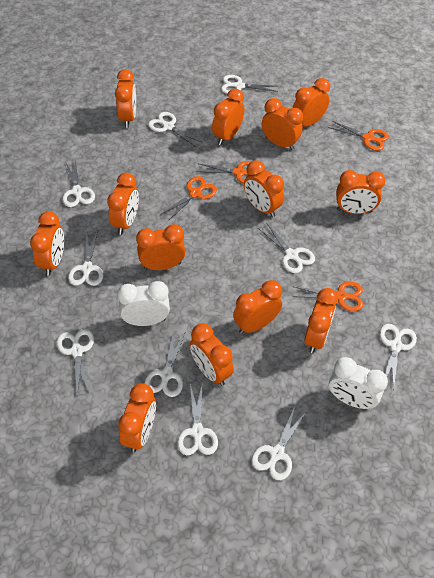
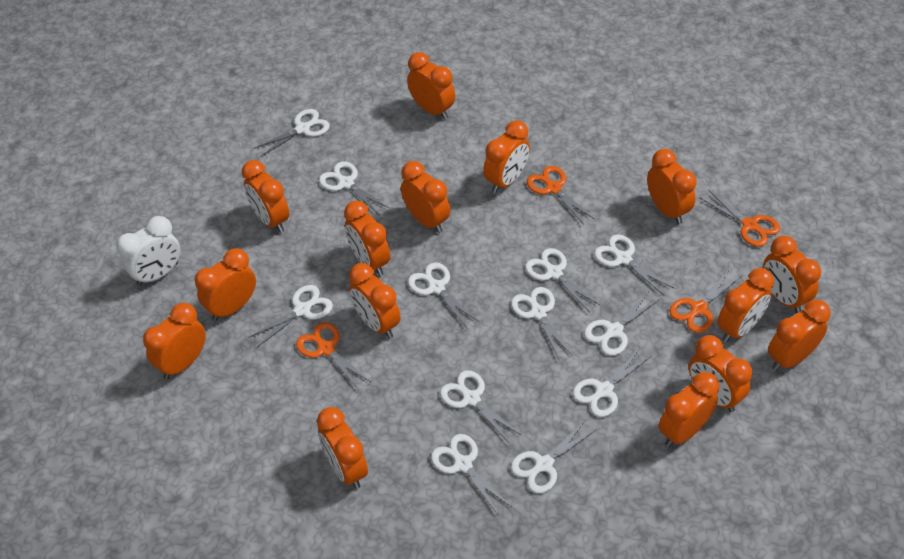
orange clock: 13 -> 15
white clock: 2 -> 1
white scissors: 10 -> 12

